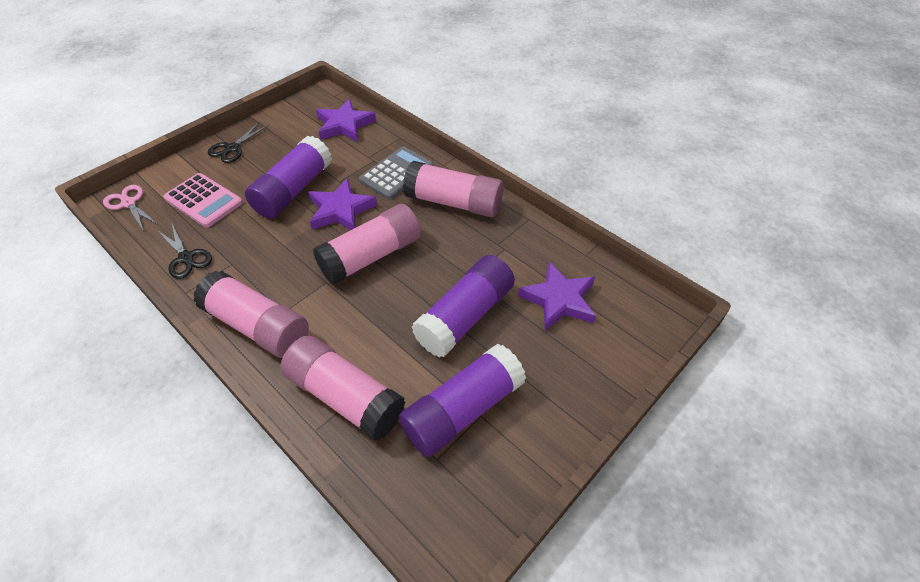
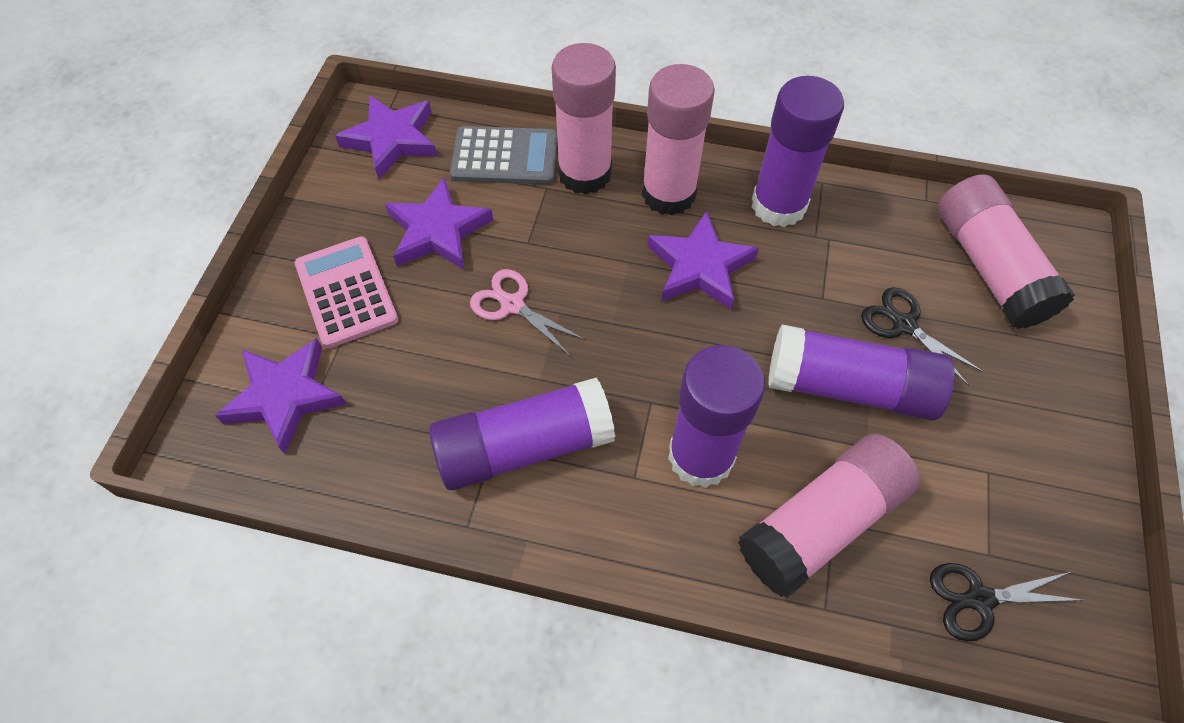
purple glue stick: 3 -> 4
purple star: 3 -> 4

